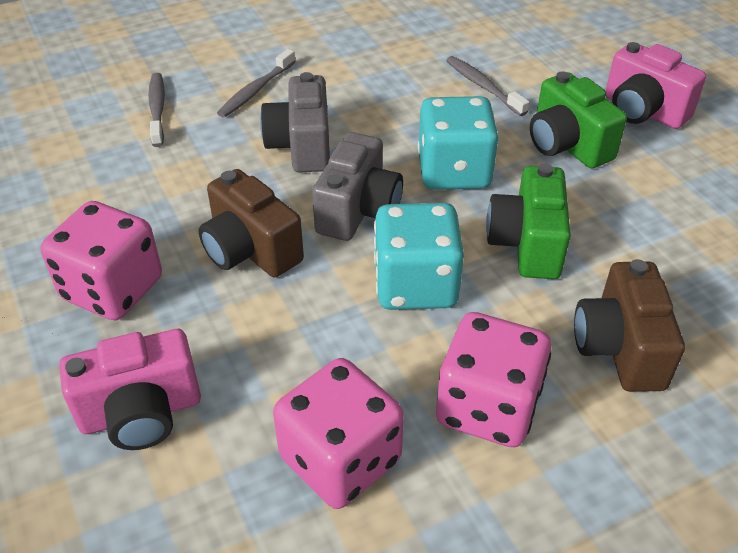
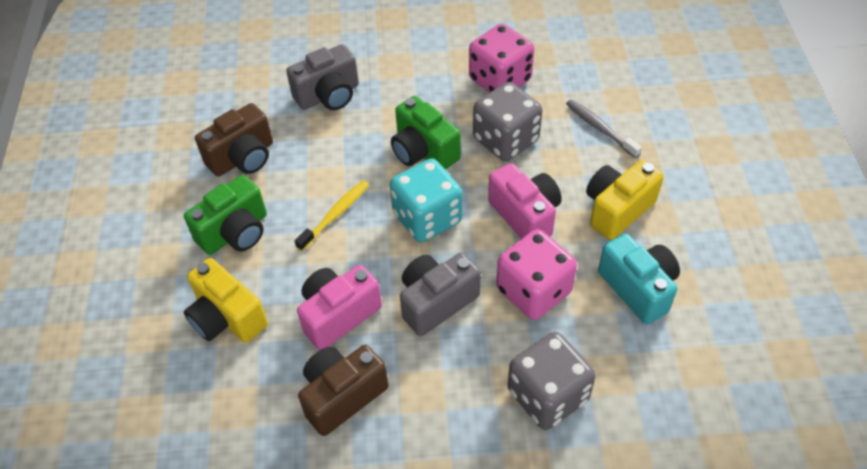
grey dice: 0 -> 2
grey toothbrush: 3 -> 1
pink dice: 3 -> 2
turquoise camera: 0 -> 1
turquoise dice: 2 -> 1
yellow camera: 0 -> 2
yellow toothbrush: 0 -> 1

